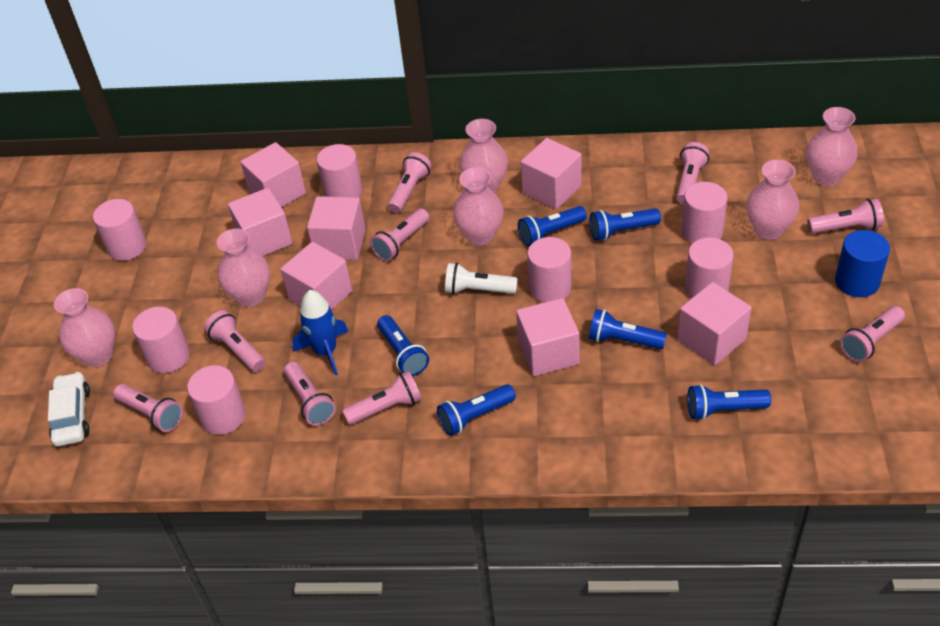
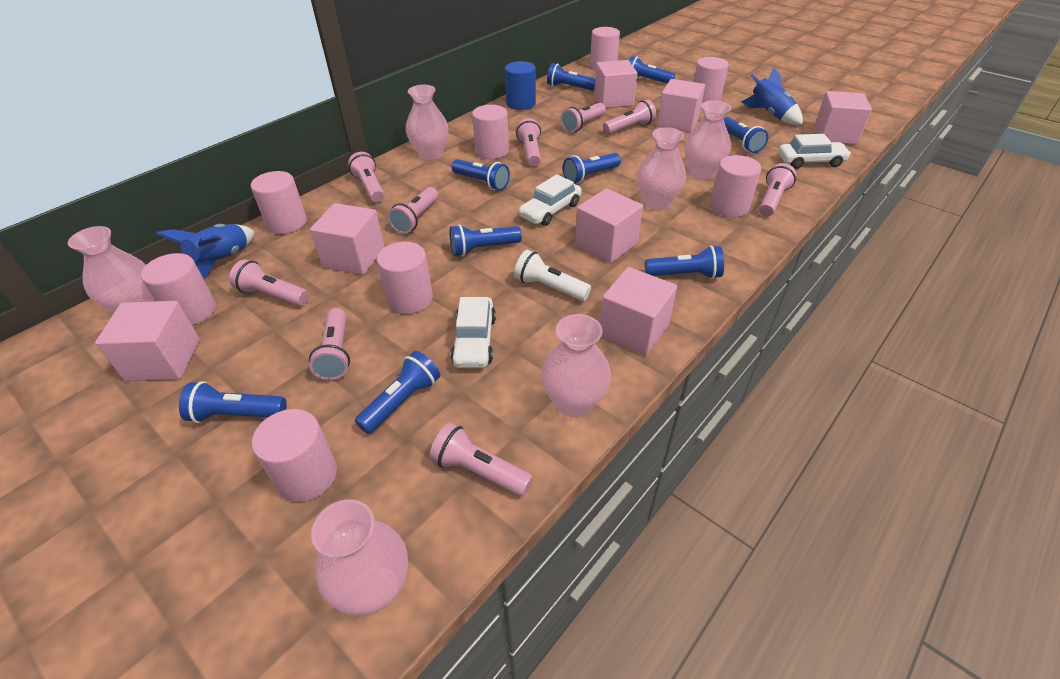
blue flashlight: 6 -> 9
blue rocket: 1 -> 2
pink cylinder: 7 -> 8
white car: 1 -> 3

